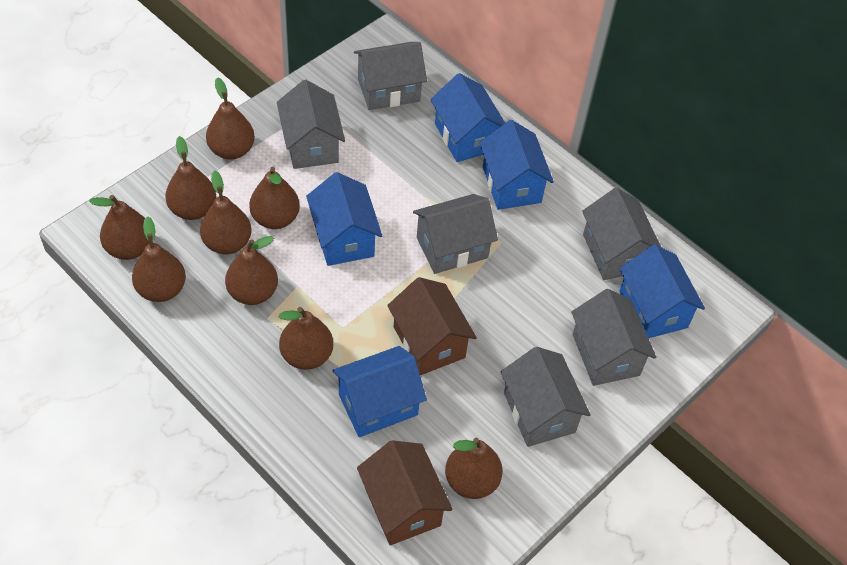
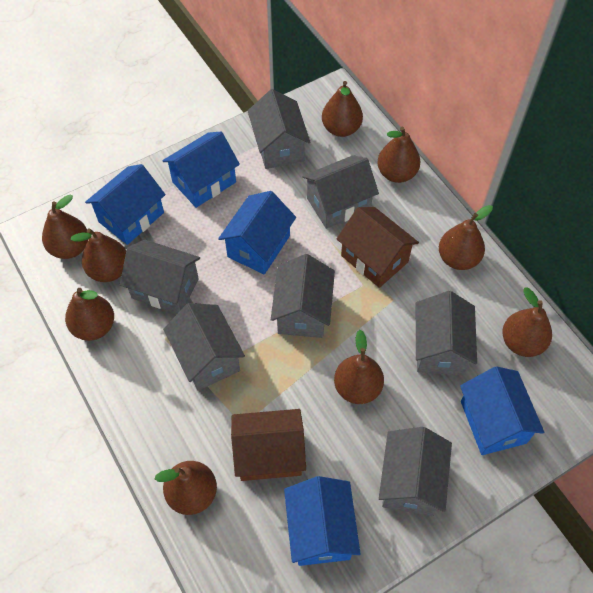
grey house: 6 -> 7

